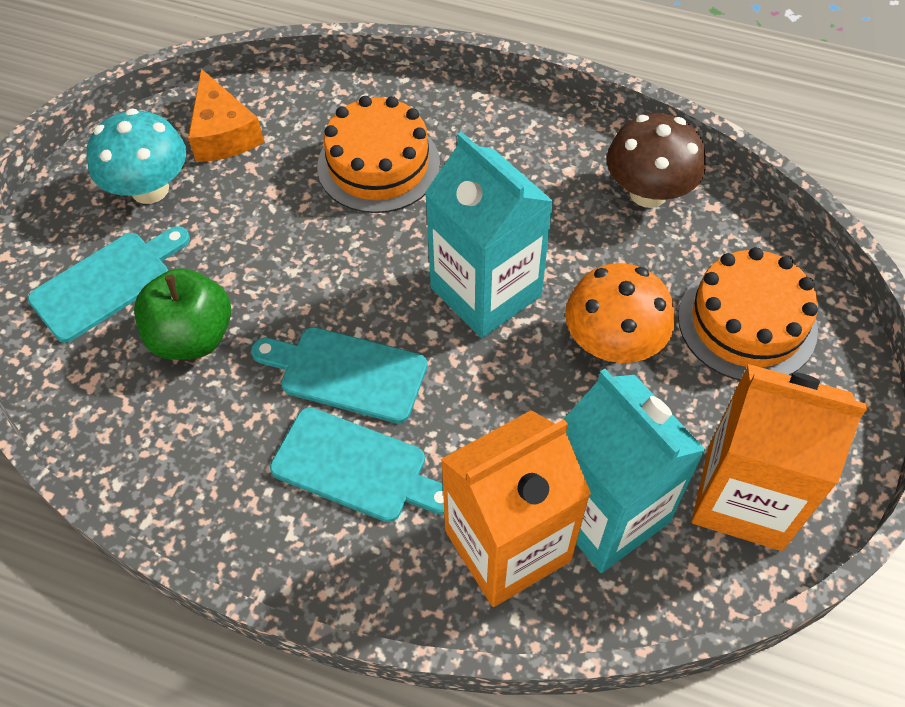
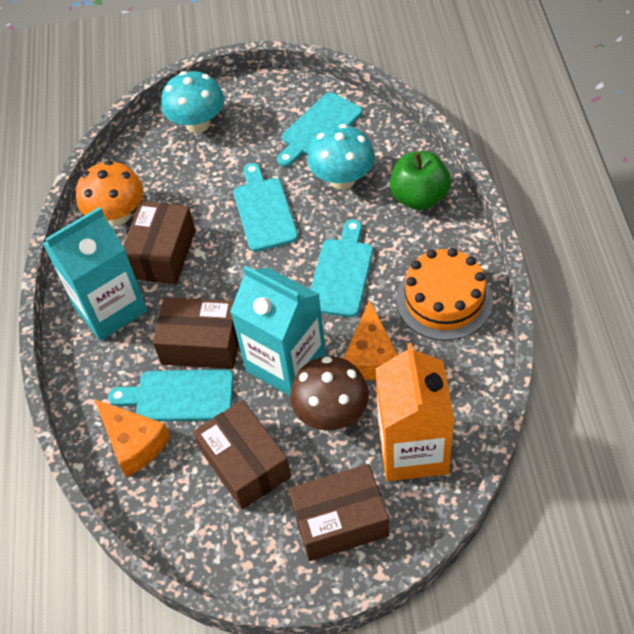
brown box: 0 -> 4
orange cake: 2 -> 1
orange carton: 2 -> 1
orange cheese: 1 -> 2
turquoise cutting board: 3 -> 4
turquoise mushroom: 1 -> 2

